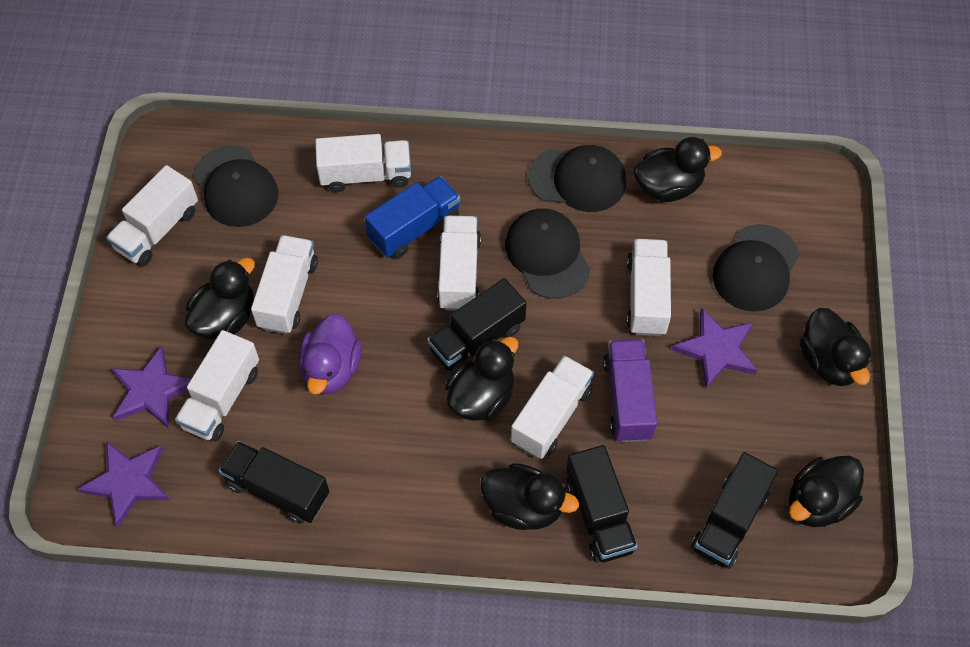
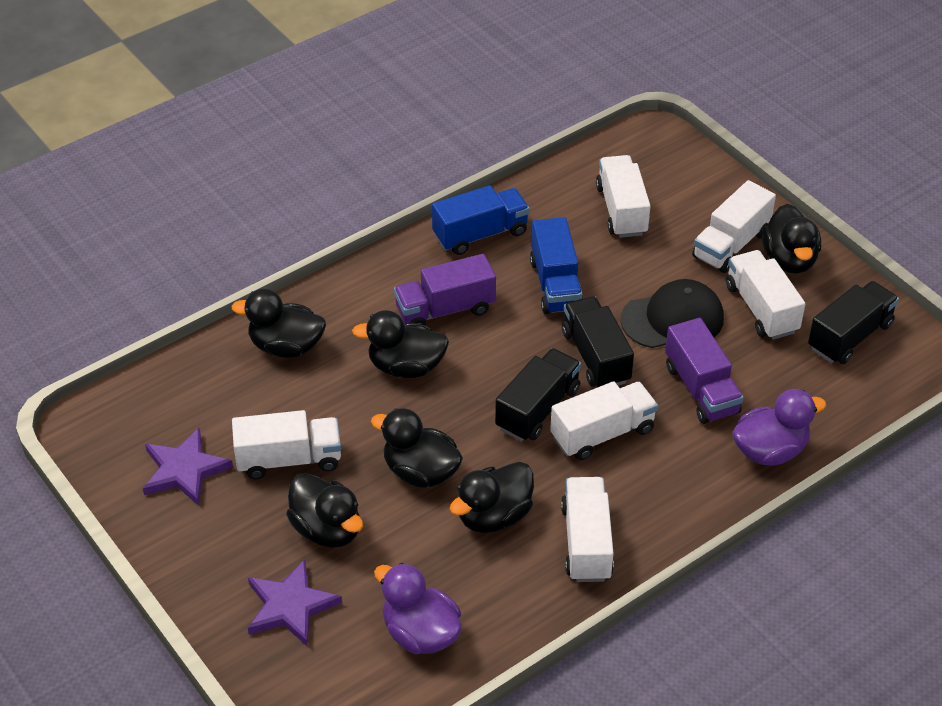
black cap: 4 -> 1
black truck: 4 -> 3
blue truck: 1 -> 2
purple duck: 1 -> 2
purple star: 3 -> 2
purple truck: 1 -> 2
white truck: 7 -> 6

